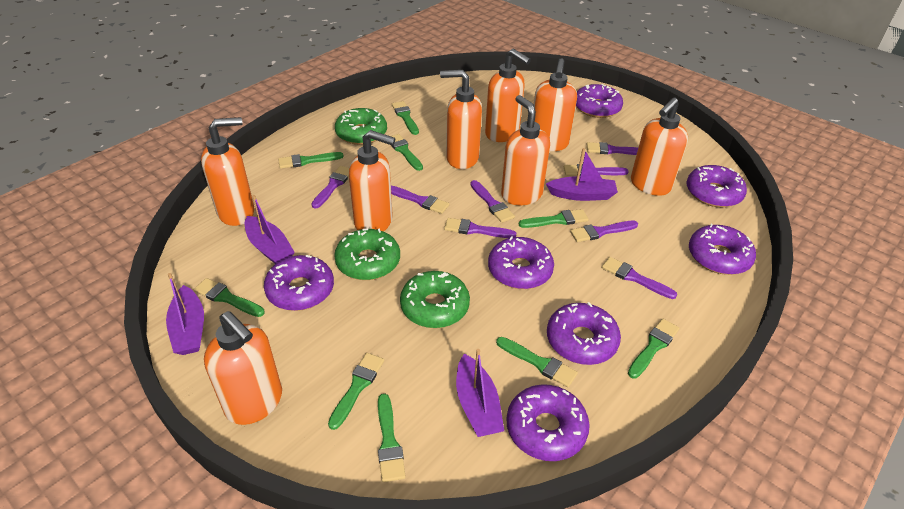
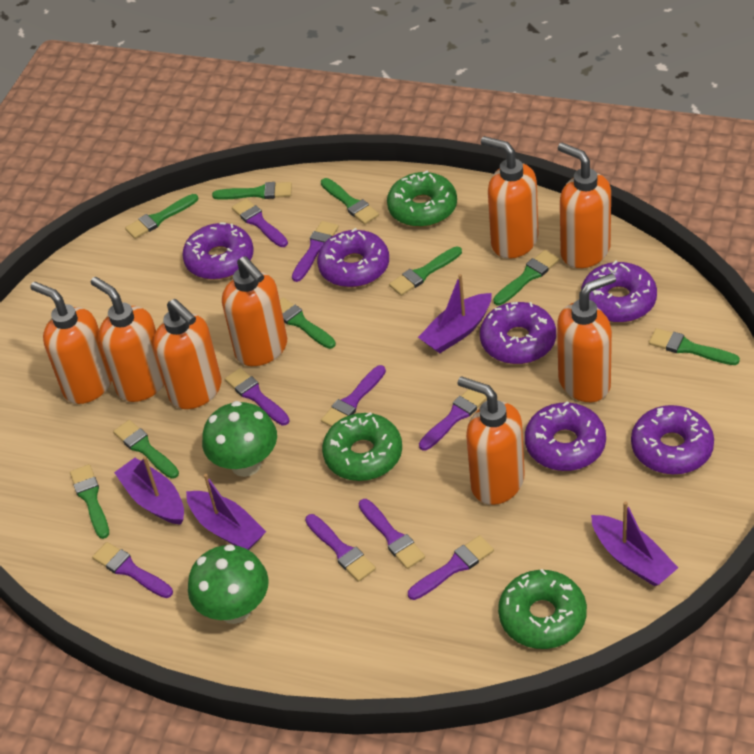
green mushroom: 0 -> 2
purple brush: 8 -> 9
purple donut: 7 -> 6

